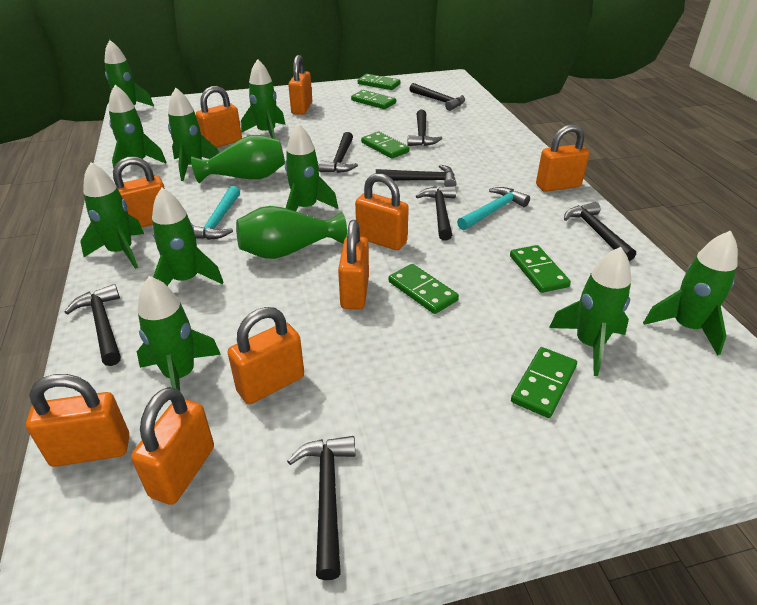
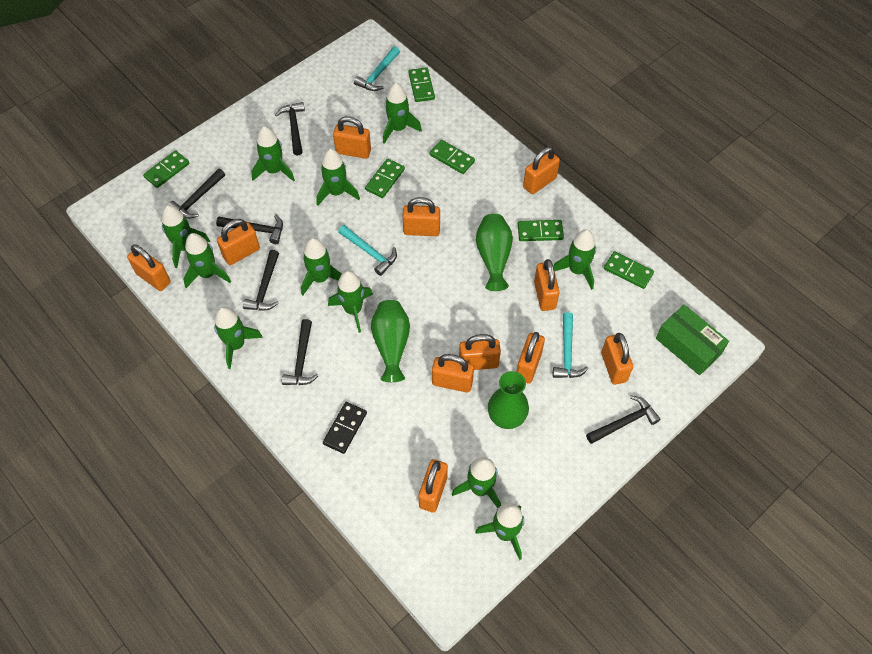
black domino: 0 -> 1
black hammer: 8 -> 6
green box: 0 -> 1
green rocket: 10 -> 11
green vase: 2 -> 3
orange padlock: 9 -> 11
turquoise hammer: 2 -> 3

